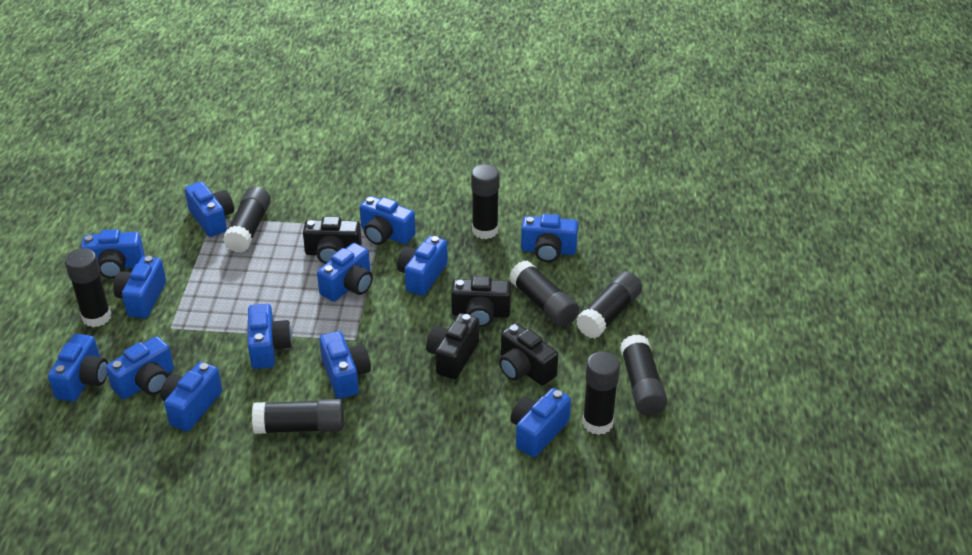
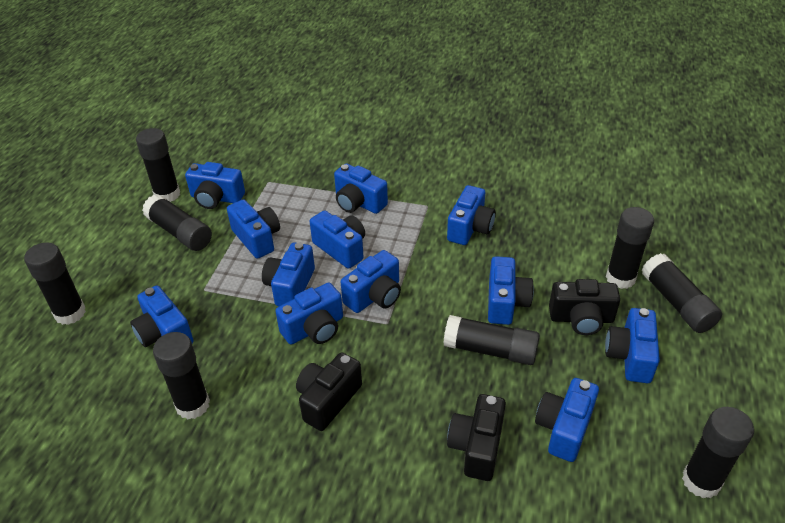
black camera: 4 -> 3
blue camera: 13 -> 12

